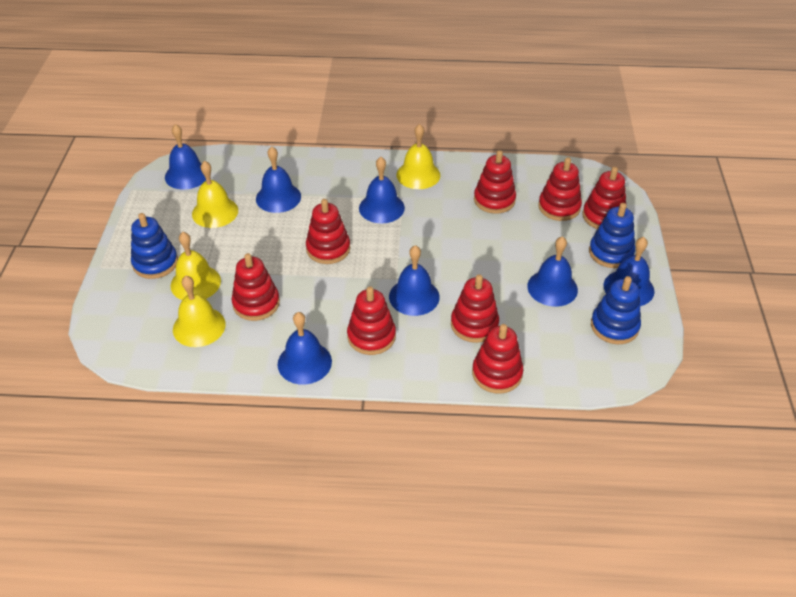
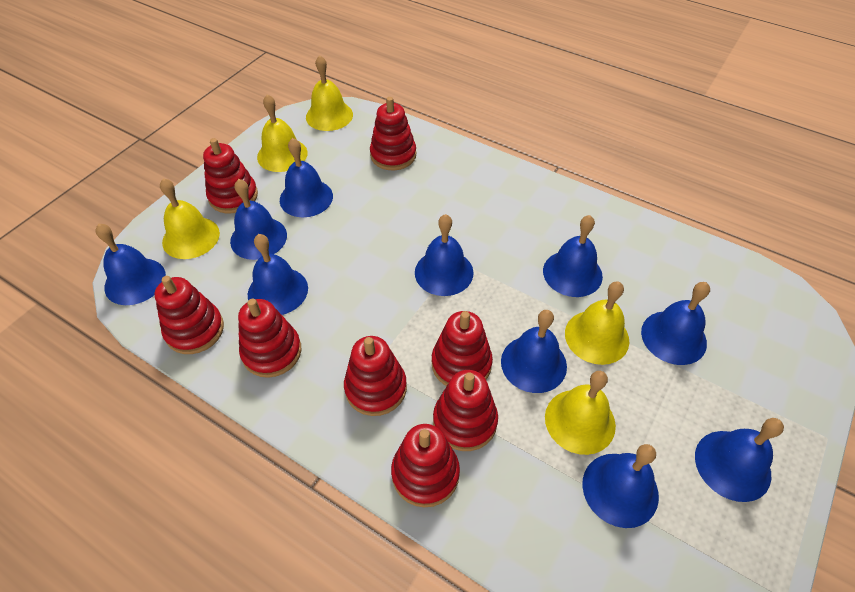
blue bell: 7 -> 10
blue stacking toy: 3 -> 0
yellow bell: 4 -> 5

